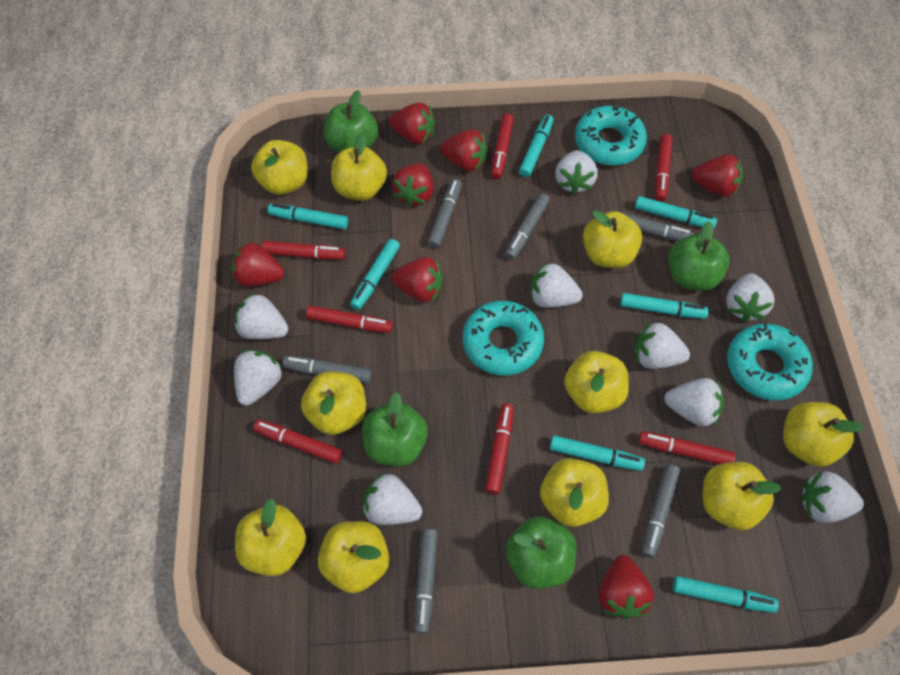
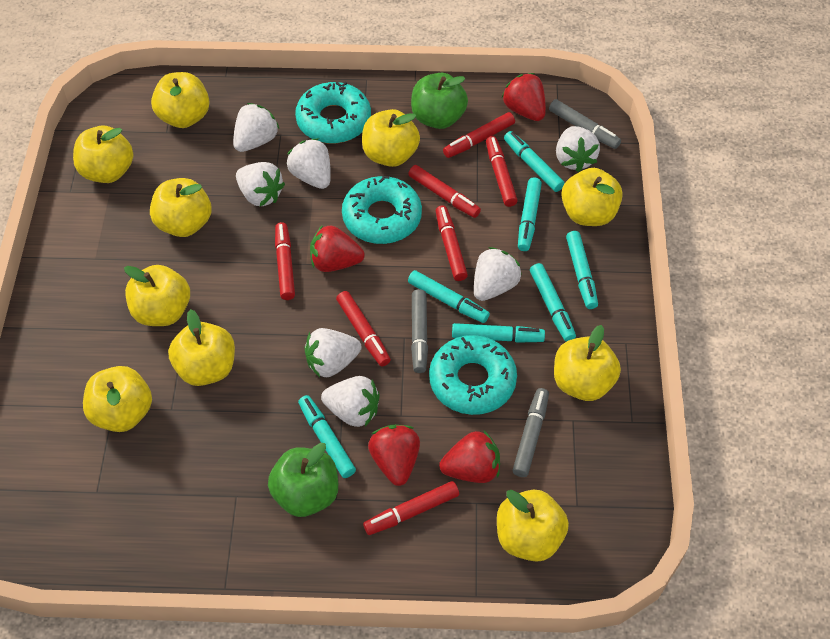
green apple: 4 -> 2
grey marker: 6 -> 3
red strawberry: 7 -> 4
white strawberry: 9 -> 7

